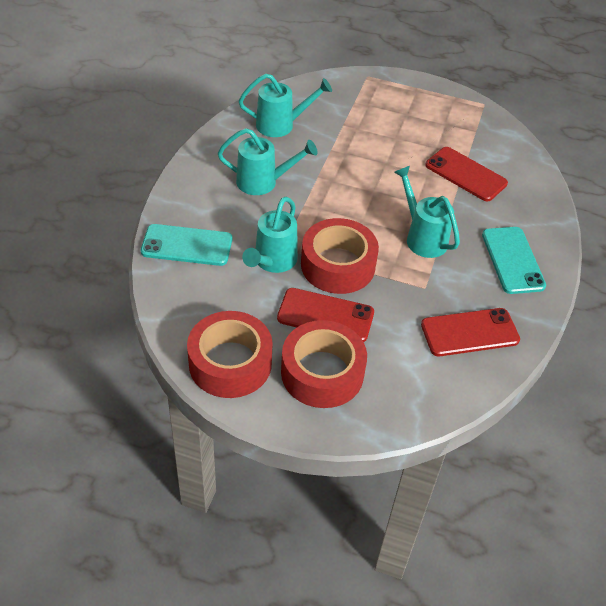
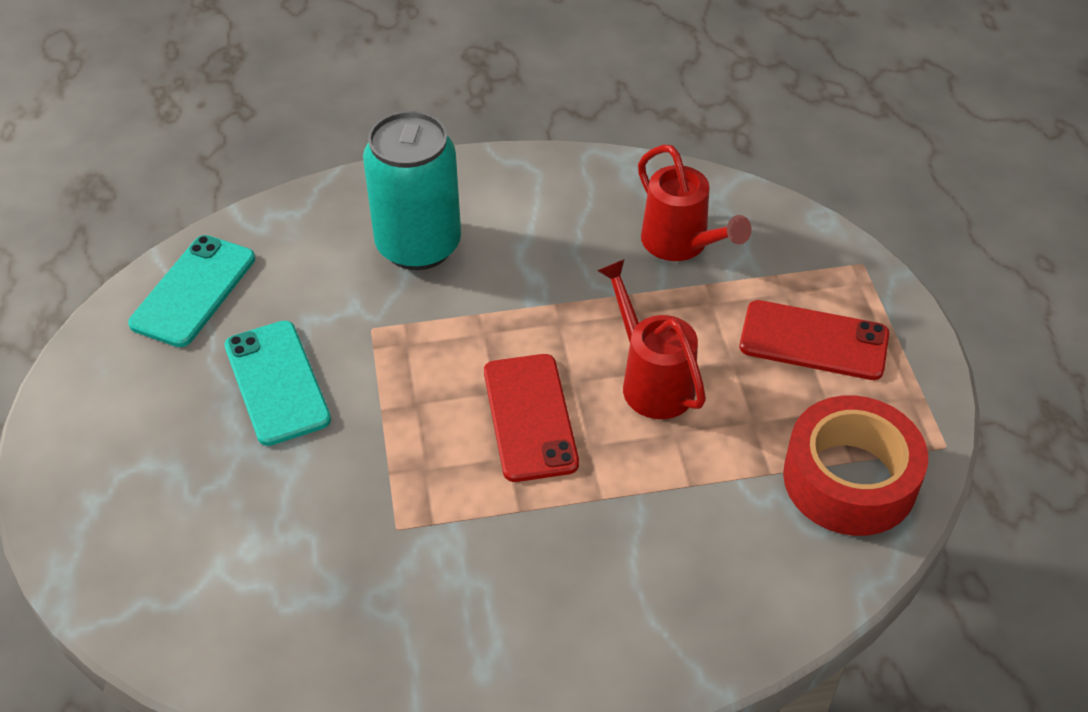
red phone: 3 -> 2
red tape: 3 -> 1
red watering can: 0 -> 2
turquoise can: 0 -> 1
turquoise watering can: 4 -> 0

